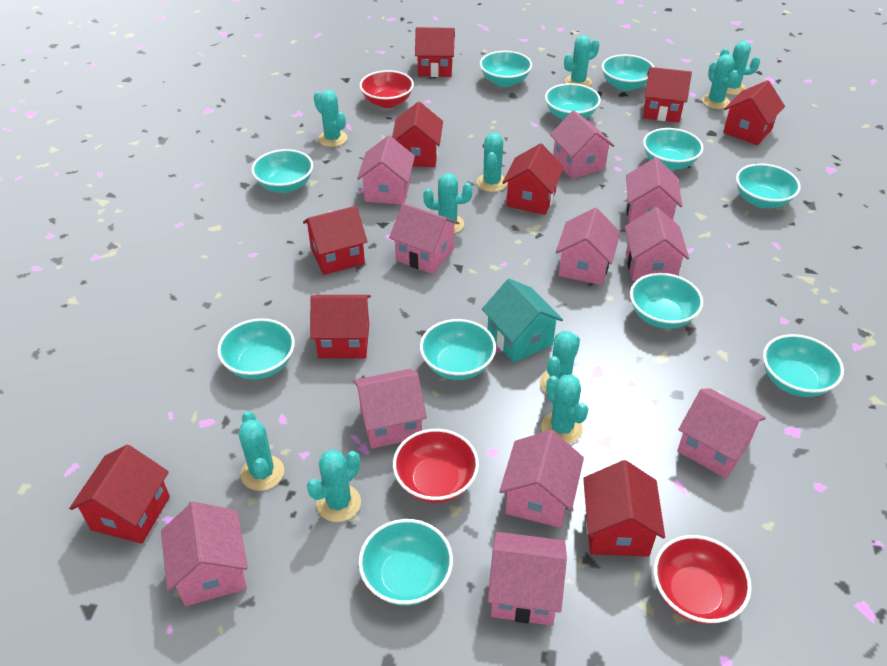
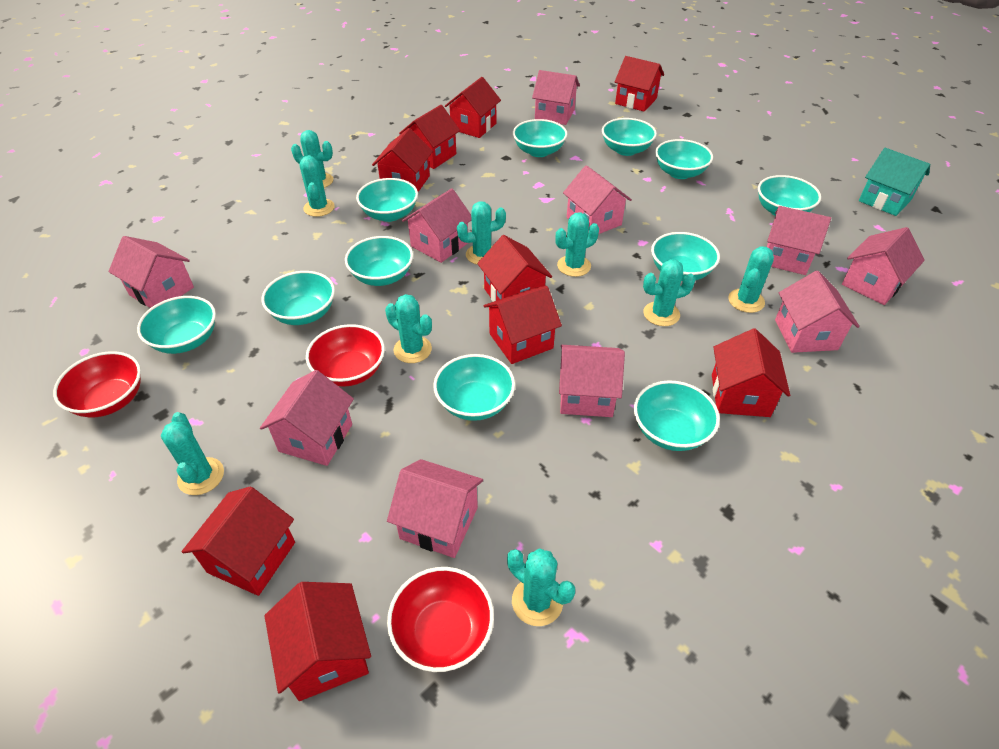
pink house: 11 -> 10
turquoise cactus: 10 -> 9

